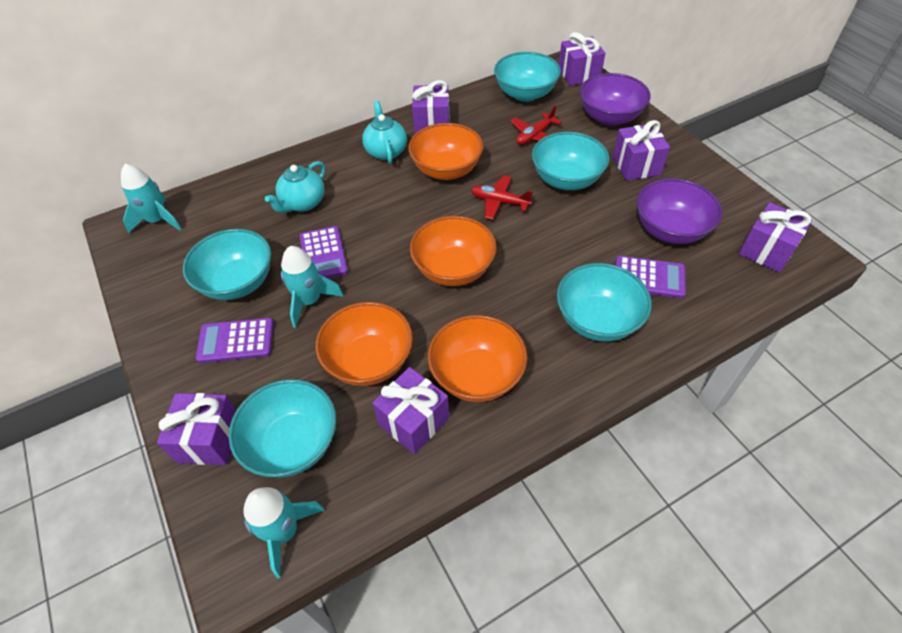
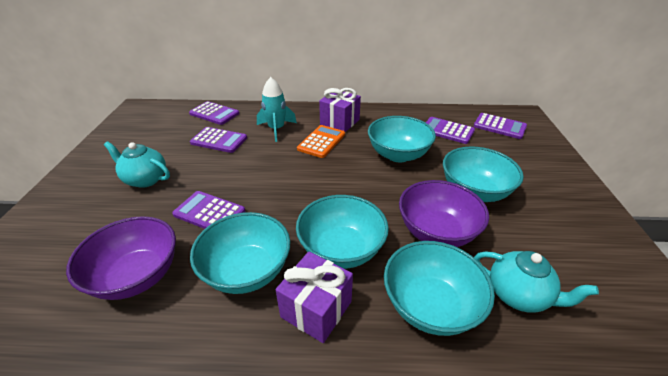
orange bowl: 4 -> 0
orange calculator: 0 -> 1
purple calculator: 3 -> 5
purple gift: 6 -> 2
red plane: 2 -> 0
turquoise rocket: 3 -> 1

